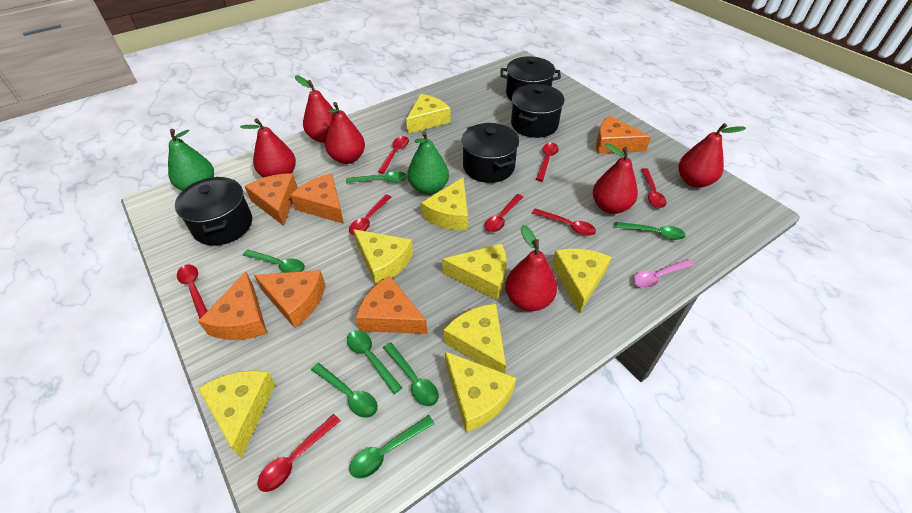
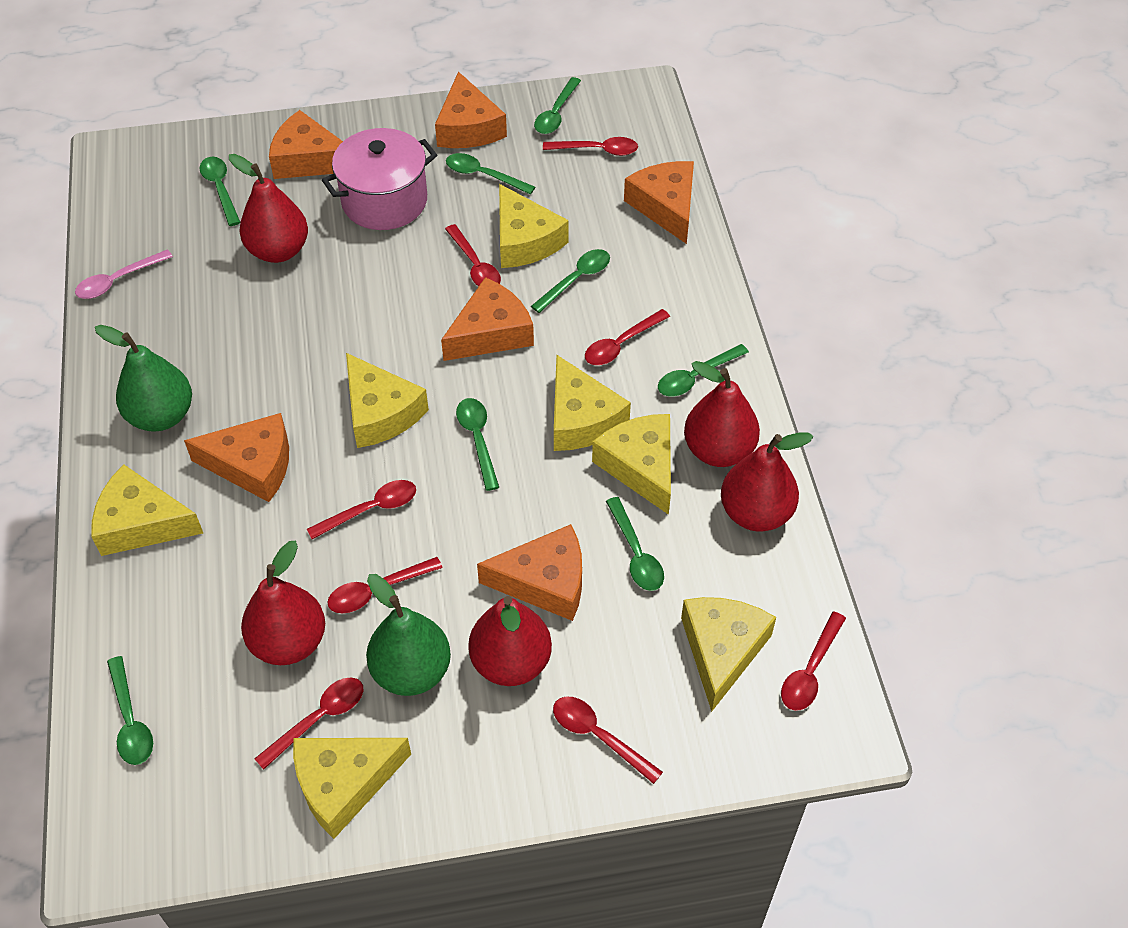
black pot: 4 -> 0
green spoon: 7 -> 8
pink pot: 0 -> 1
red pear: 6 -> 5
yellow cheese: 8 -> 7

